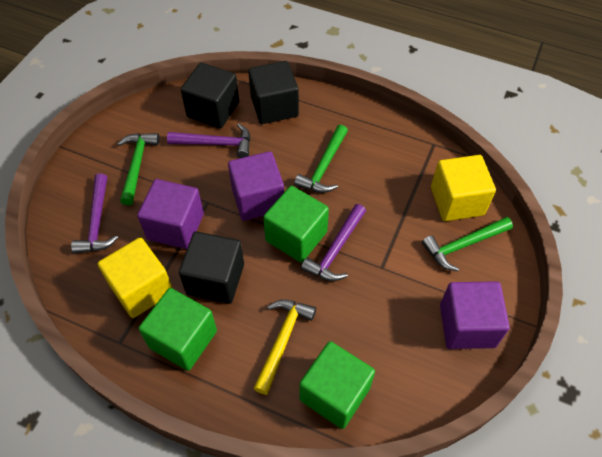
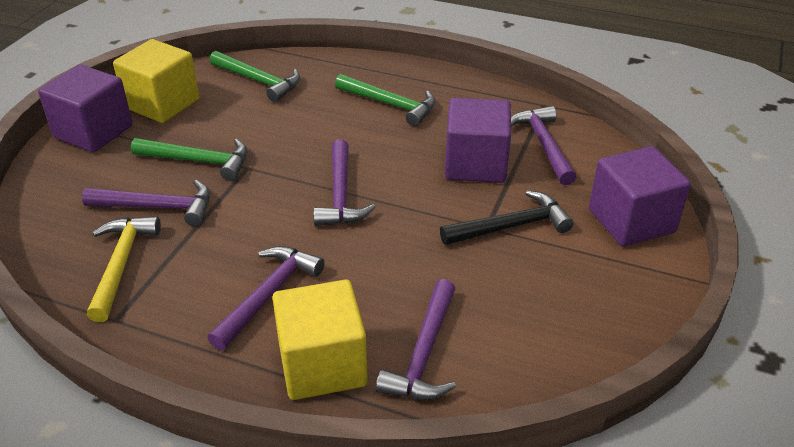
black cube: 3 -> 0
black hammer: 0 -> 1
green cube: 3 -> 0
purple hammer: 3 -> 5

